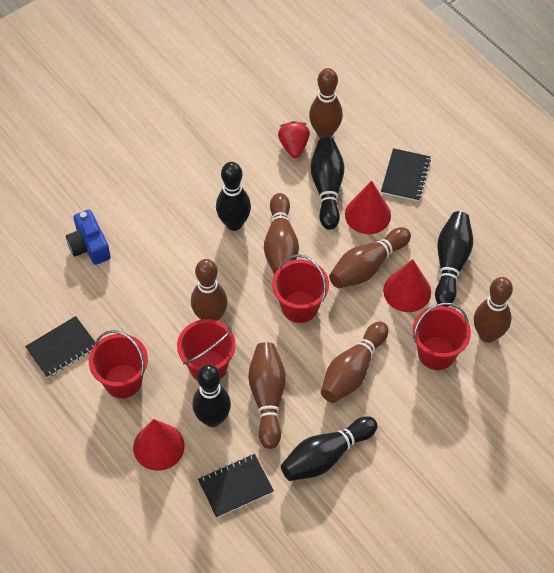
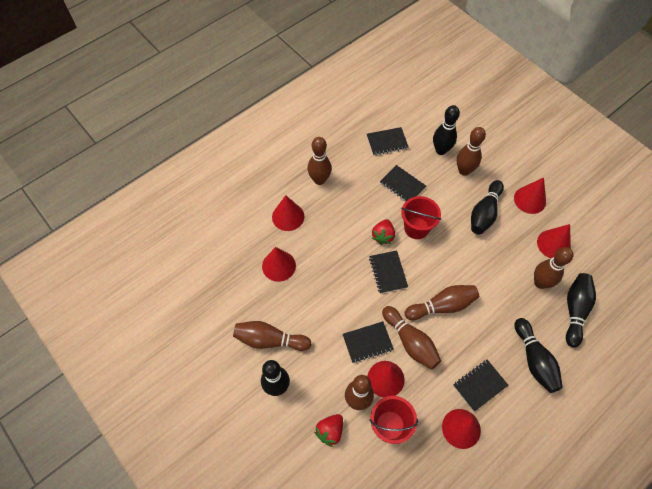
black notebook: 3 -> 5
blue camera: 1 -> 0
red bucket: 4 -> 2
red cone: 3 -> 6
red strawberry: 1 -> 2

